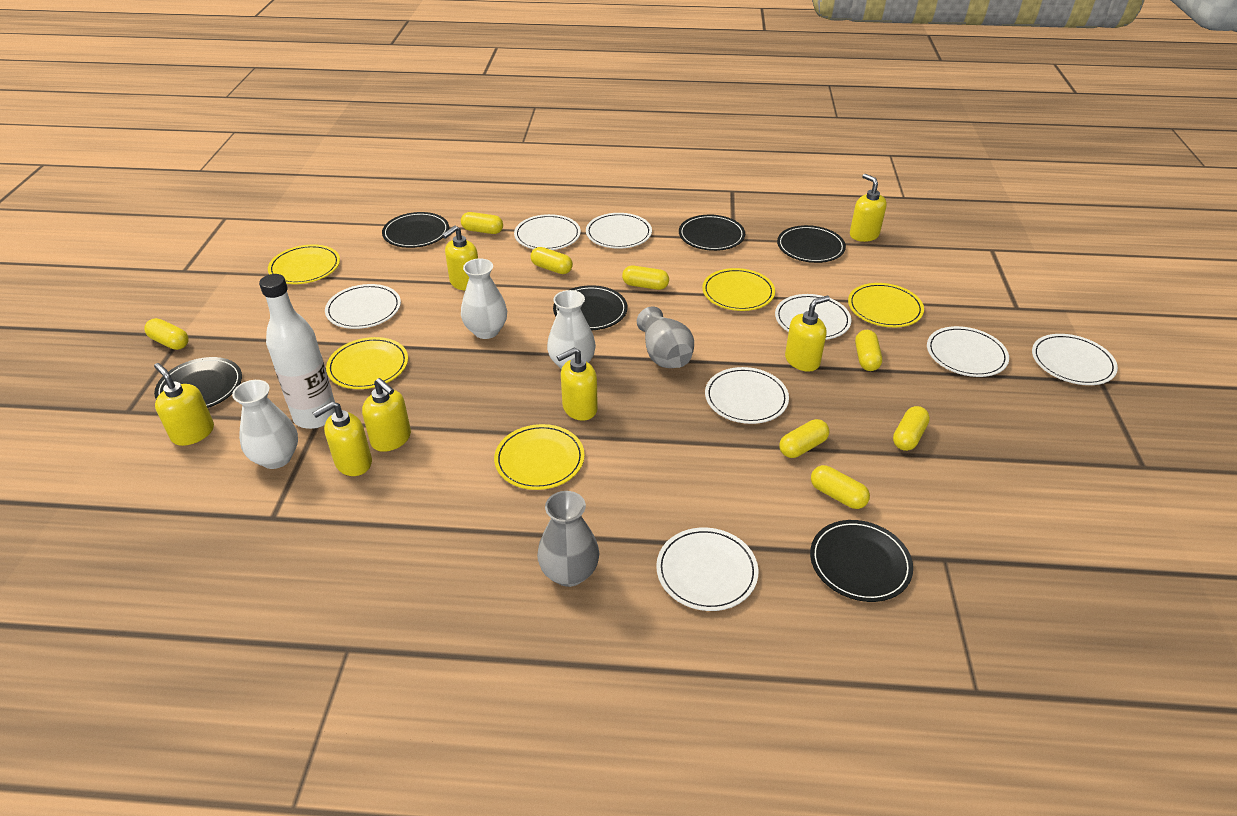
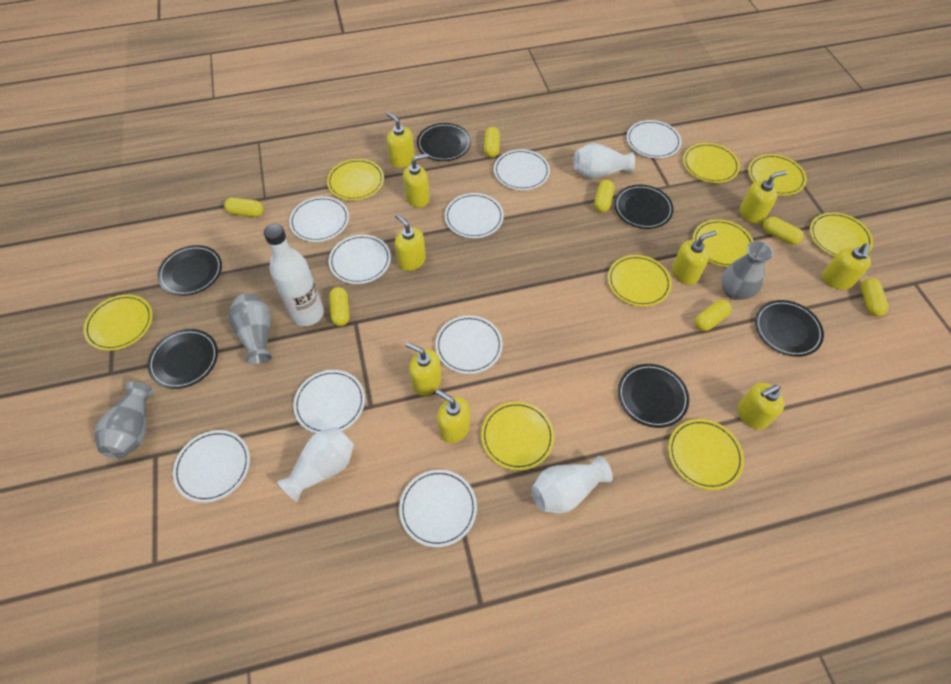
grey vase: 2 -> 3
white plate: 8 -> 9
yellow capsule: 8 -> 7
yellow plate: 5 -> 9
yellow soap dispenser: 7 -> 9

